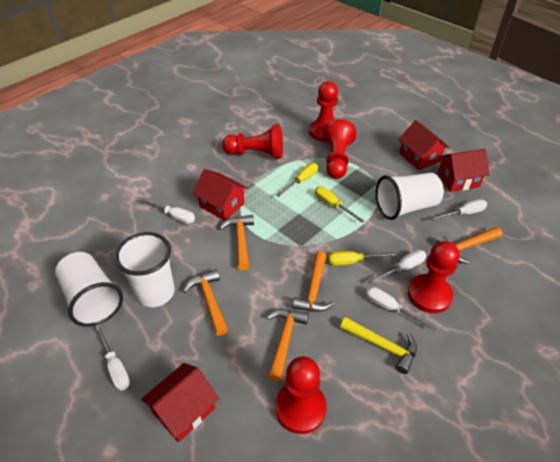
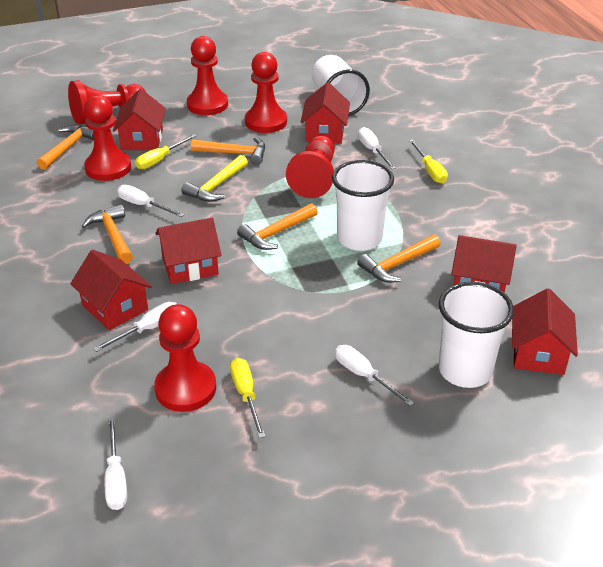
red house: 4 -> 6
red pawn: 5 -> 6

